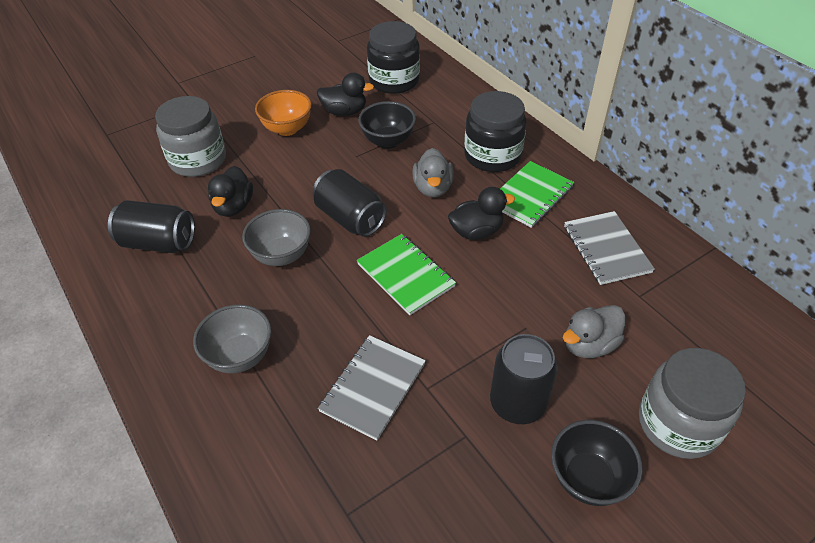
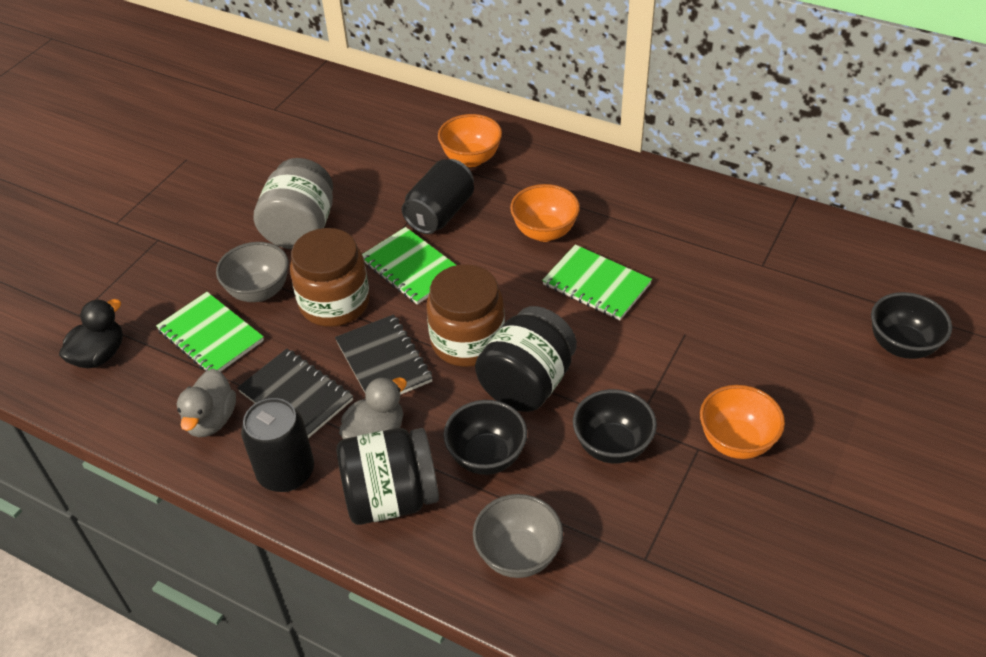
black bowl: 2 -> 3
black can: 3 -> 2
black duck: 3 -> 1
black notebook: 0 -> 2
brown jar: 0 -> 2
green notebook: 2 -> 3
grey jar: 2 -> 1
grey notebook: 2 -> 0
orange bowl: 1 -> 3

